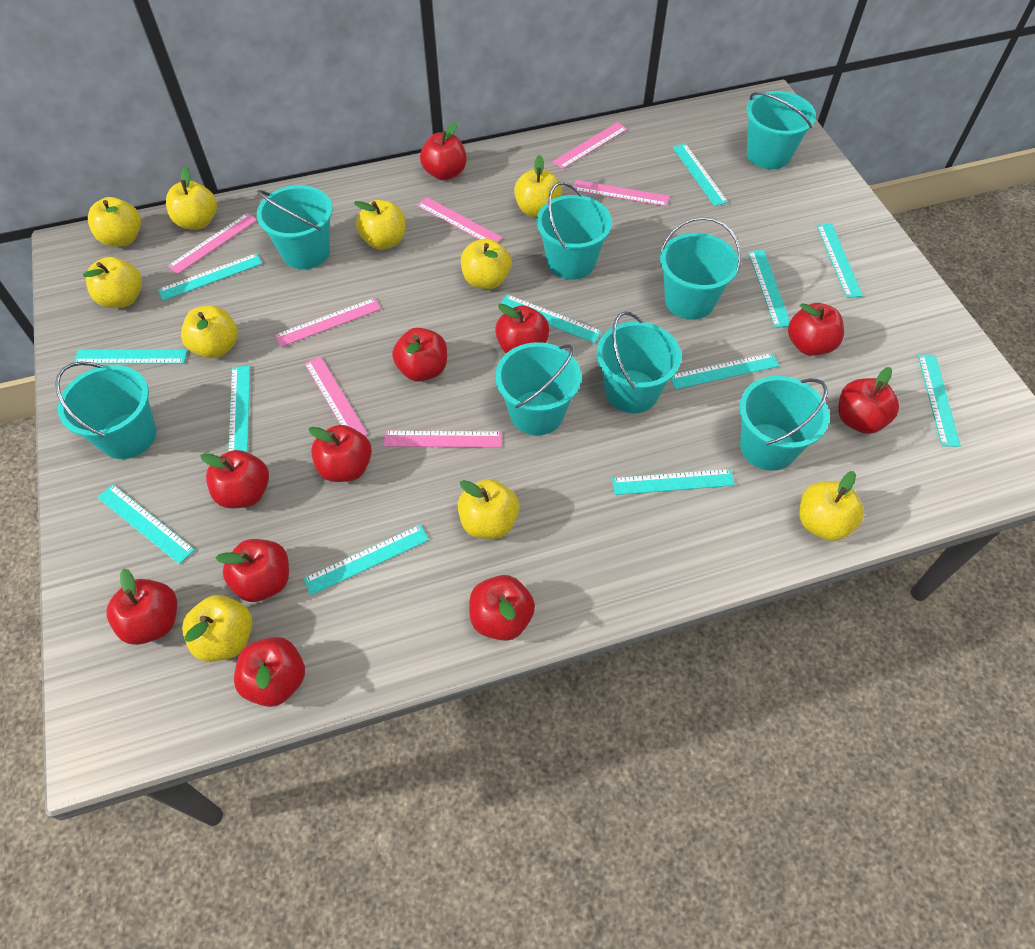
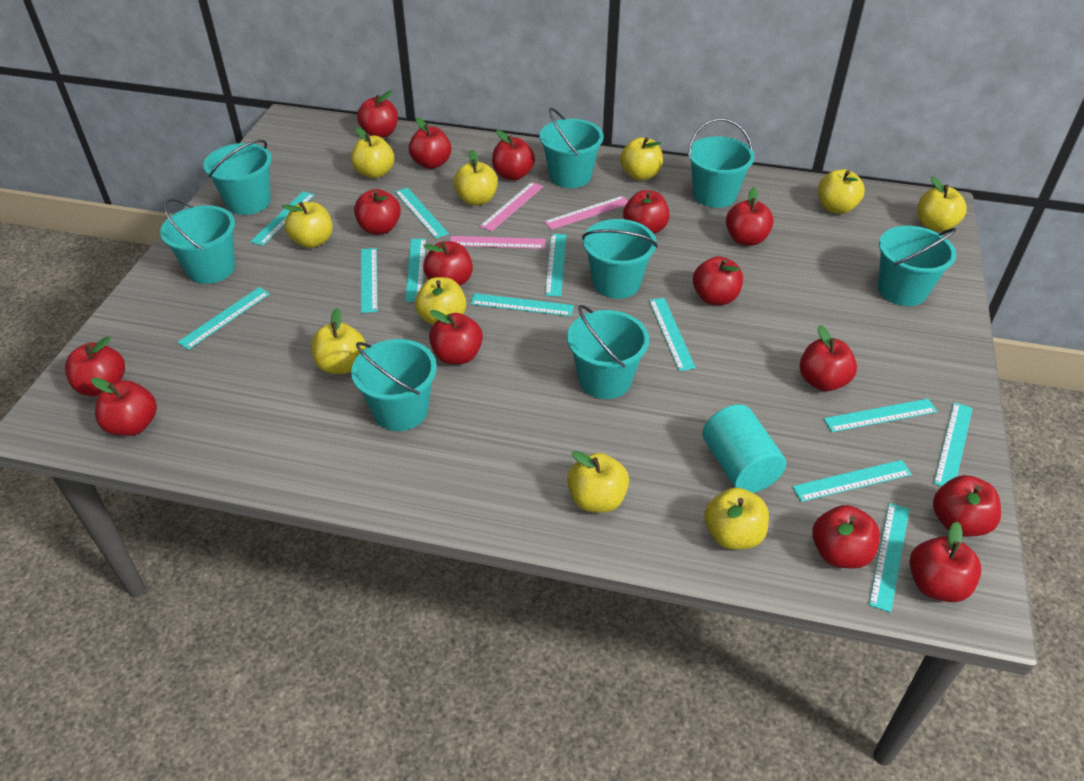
pink ruler: 7 -> 3
red apple: 11 -> 15
turquoise cylinder: 0 -> 1

